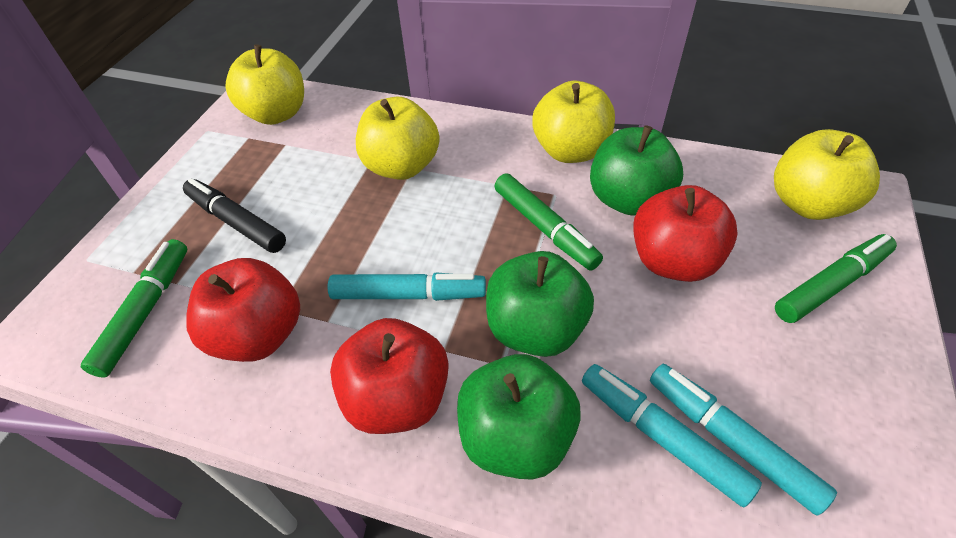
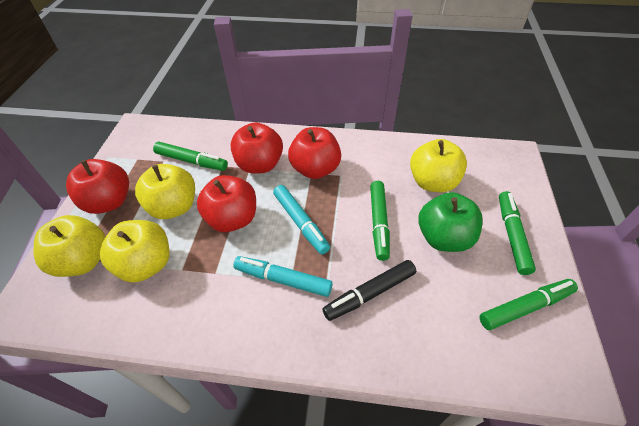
green apple: 3 -> 1
green marker: 3 -> 4
red apple: 3 -> 4
turquoise marker: 3 -> 2

